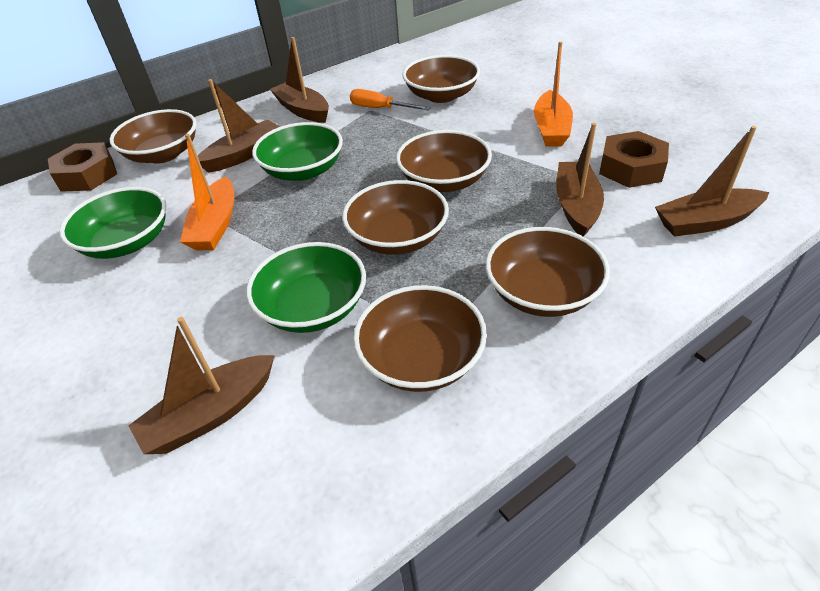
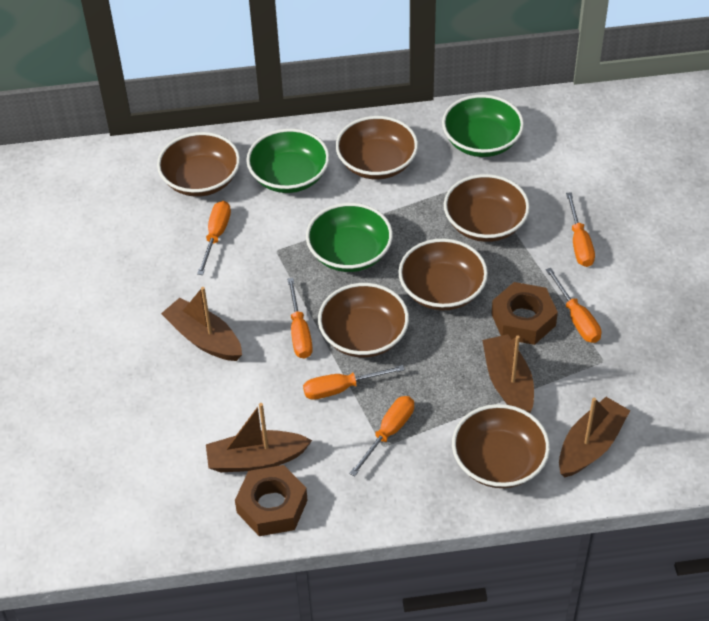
brown boat: 5 -> 4
orange boat: 2 -> 0
orange screwdriver: 1 -> 6

